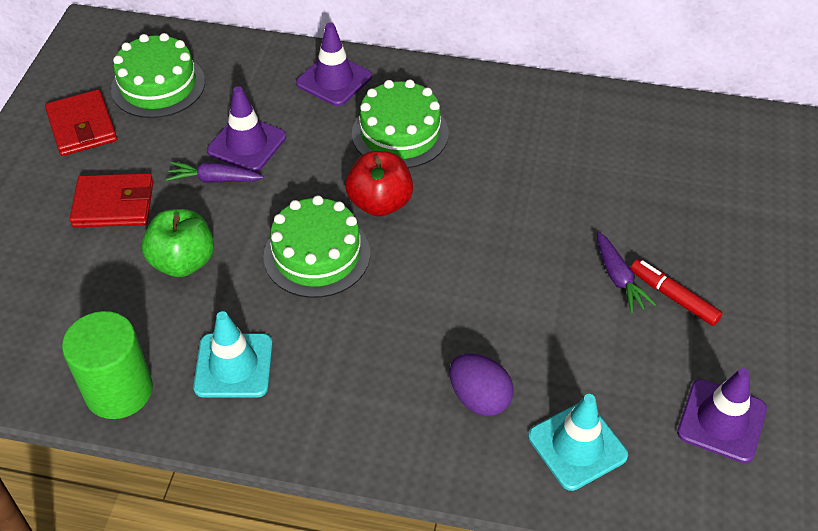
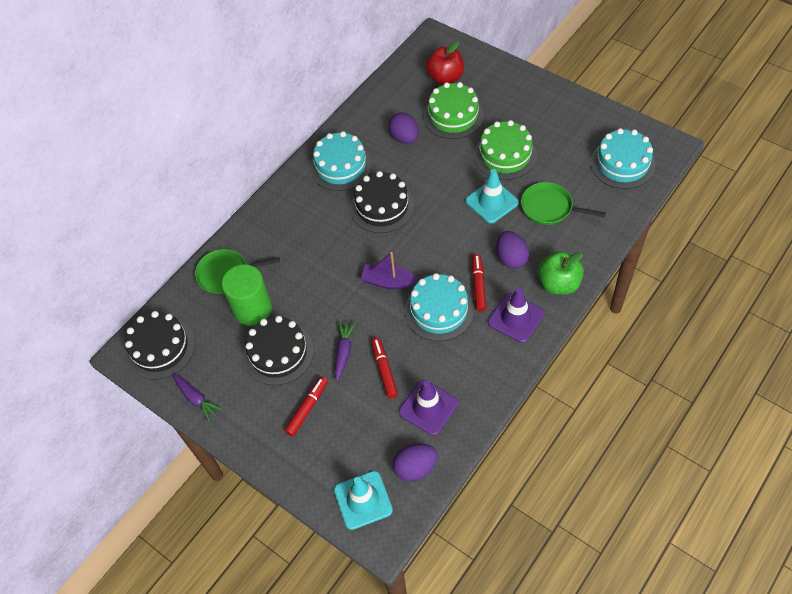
black cake: 0 -> 3
green cake: 3 -> 2
green pan: 0 -> 2
purple boat: 0 -> 1
purple egg: 1 -> 3
purple traffic cone: 3 -> 2
red marker: 1 -> 3
red wallet: 2 -> 0
turquoise cake: 0 -> 3

